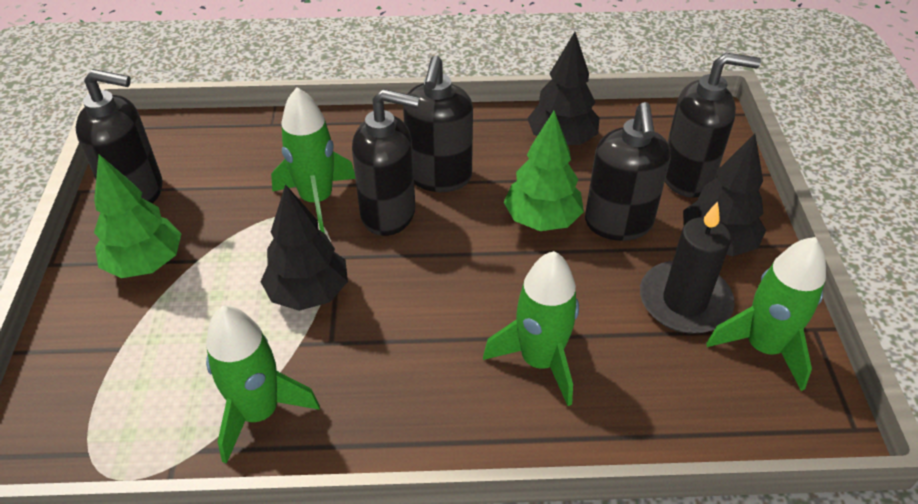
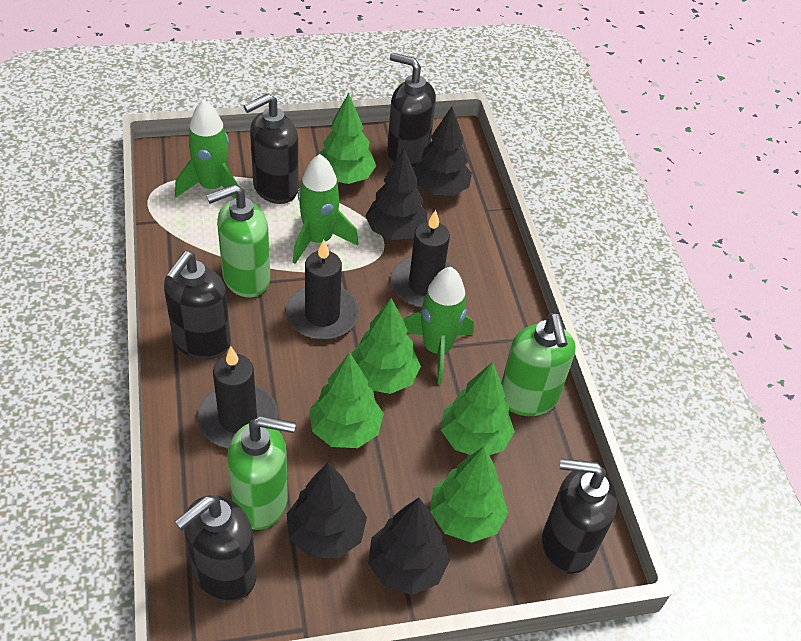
black candle: 1 -> 3
black tree: 3 -> 4
green rocket: 4 -> 3
green soap dispenser: 0 -> 3
green tree: 2 -> 5

